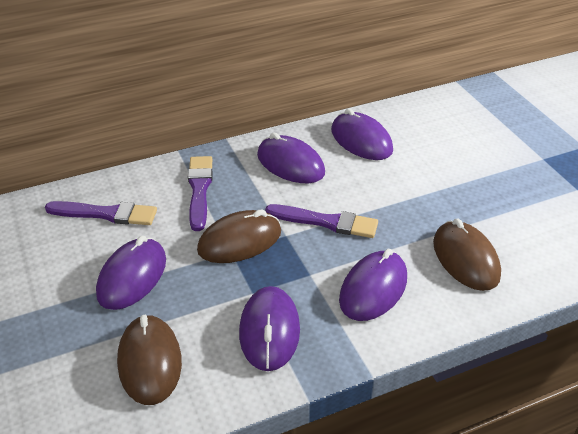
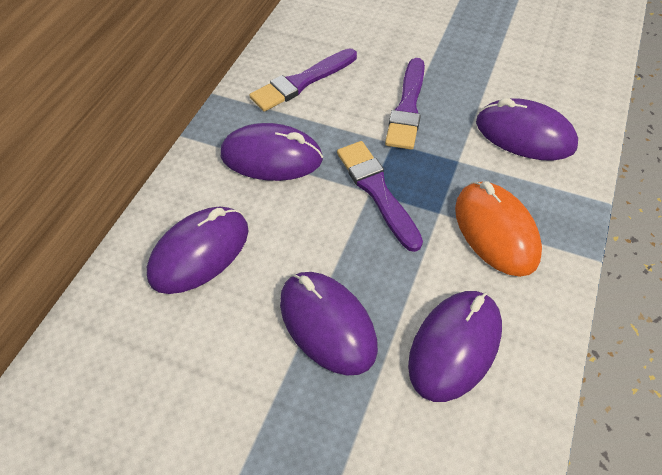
brown mouse: 3 -> 0
orange mouse: 0 -> 1

